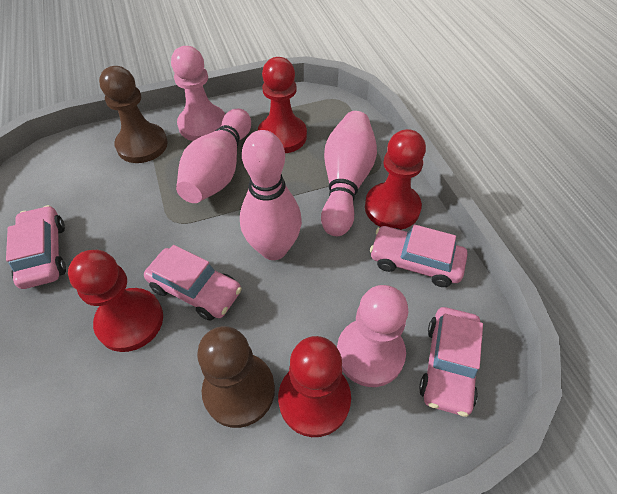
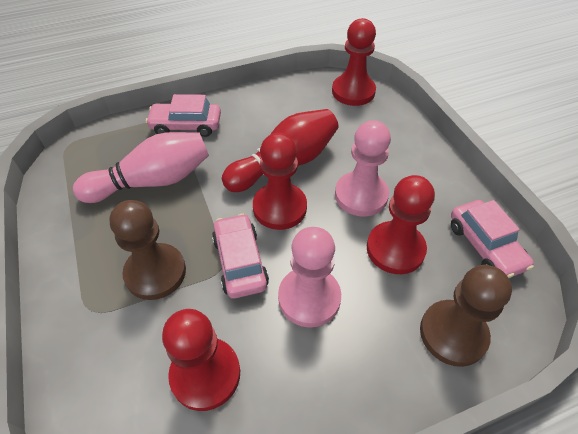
pink bowling pin: 3 -> 1
pink car: 4 -> 3
red bowling pin: 0 -> 1

